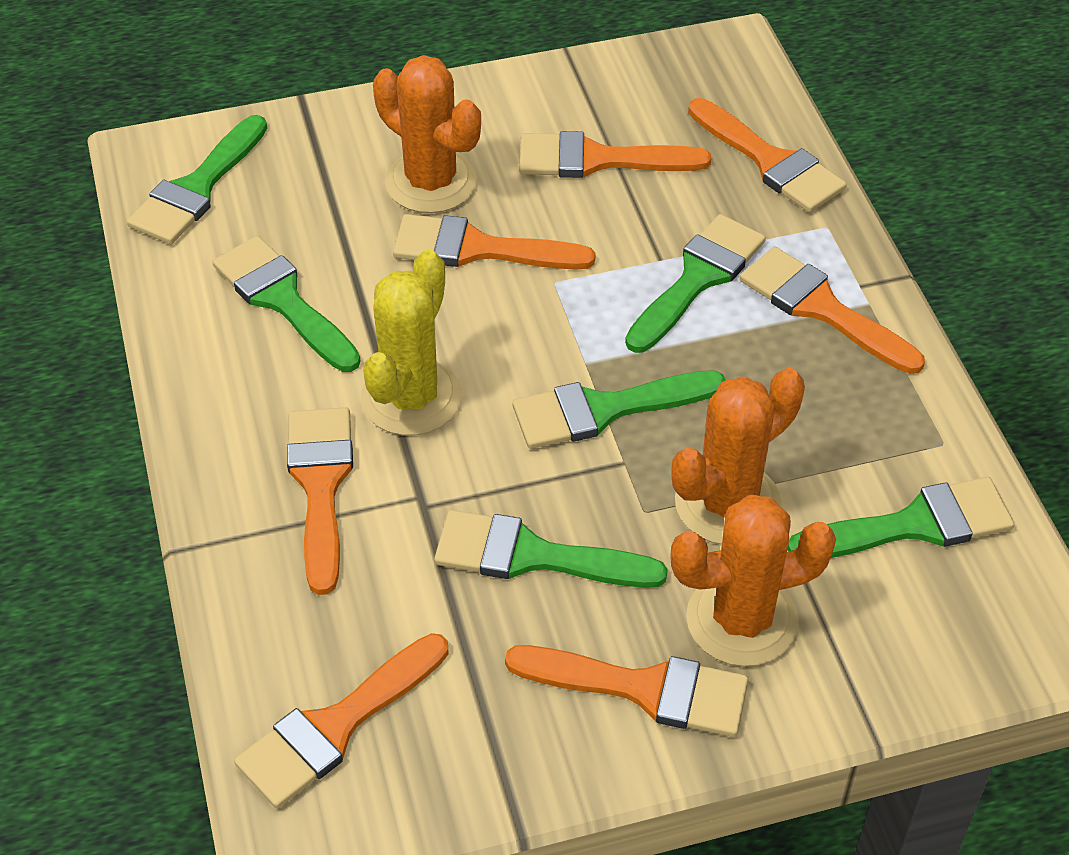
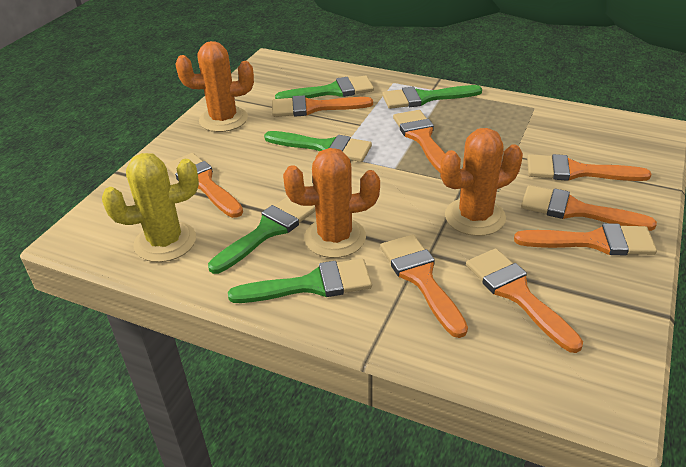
green brush: 6 -> 5
orange brush: 7 -> 8

